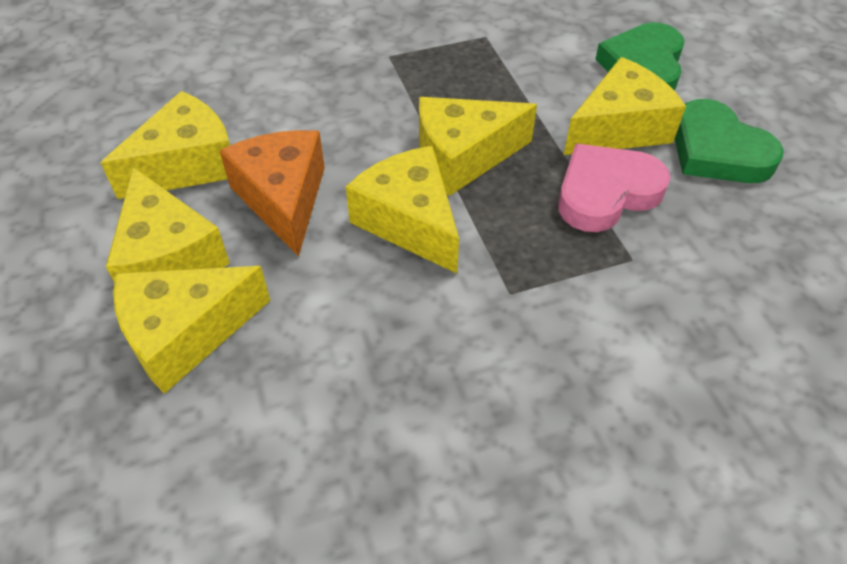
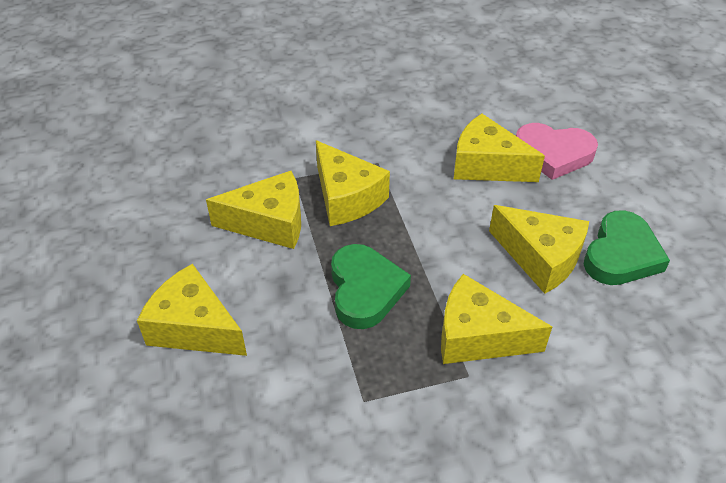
orange cheese: 1 -> 0

